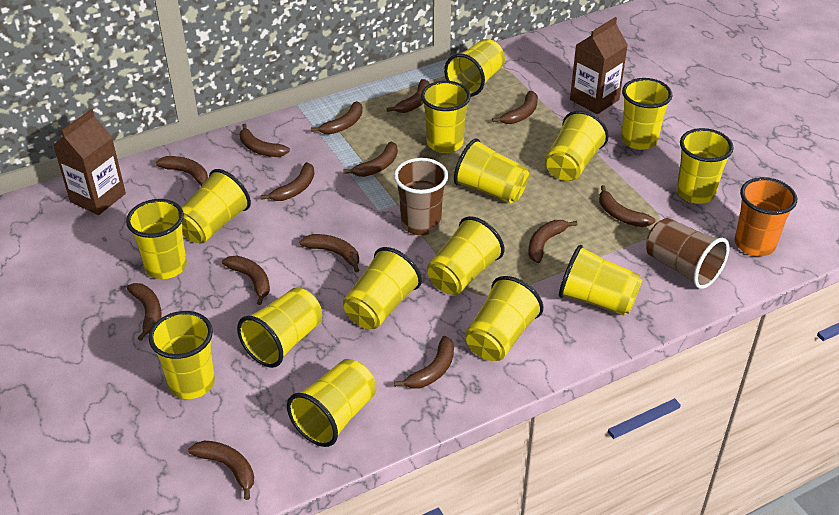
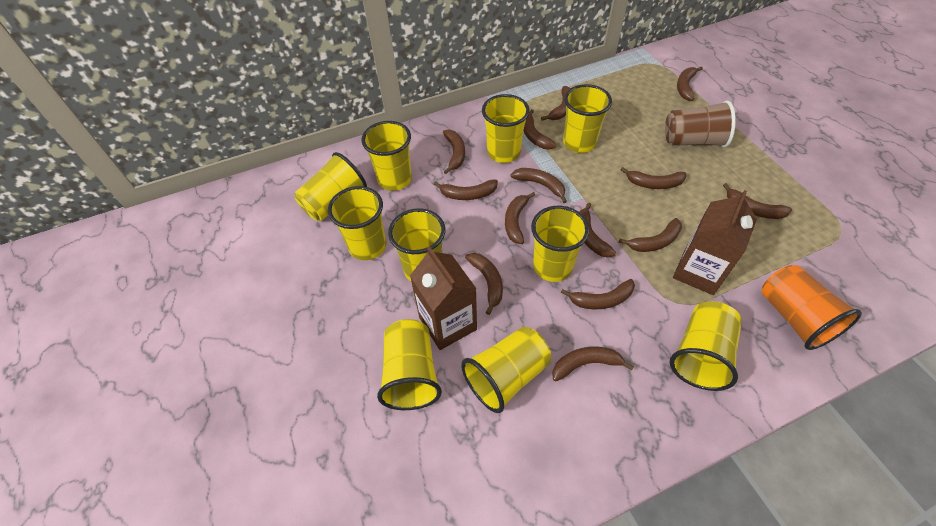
brown cup: 2 -> 1
yellow cup: 15 -> 10

